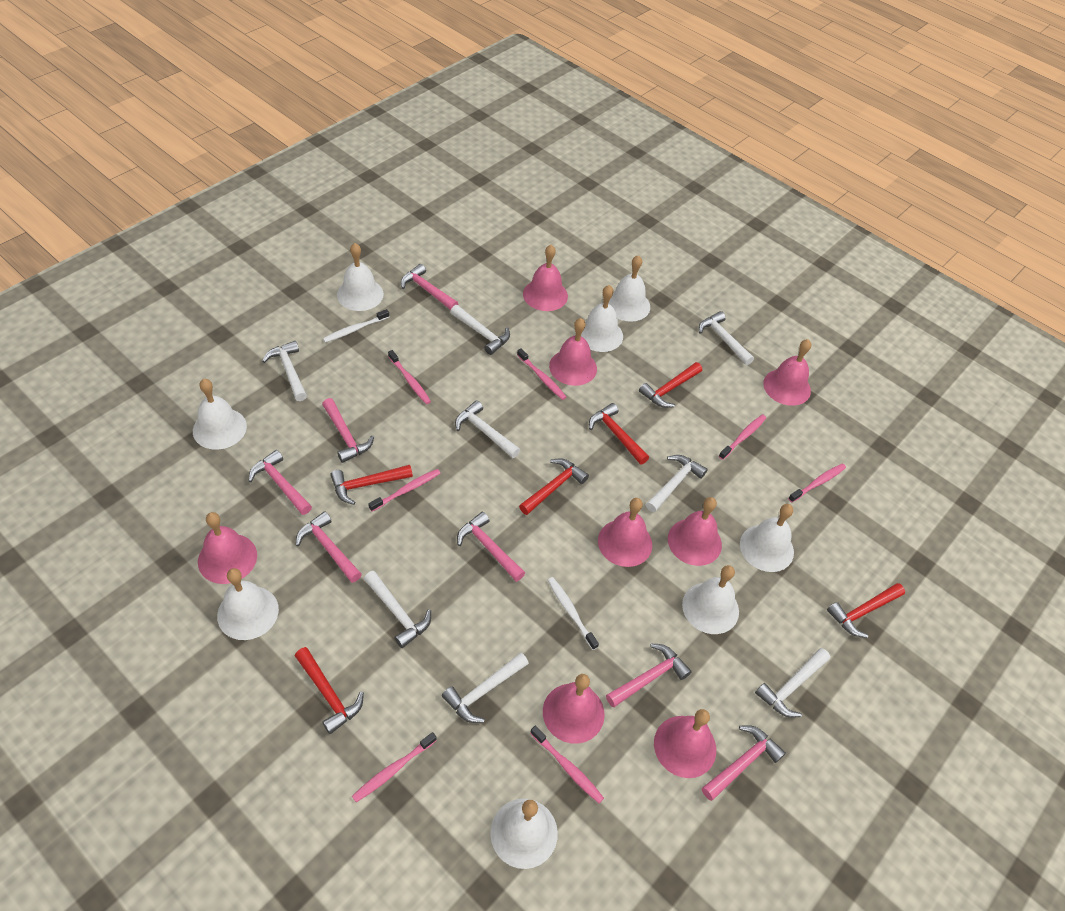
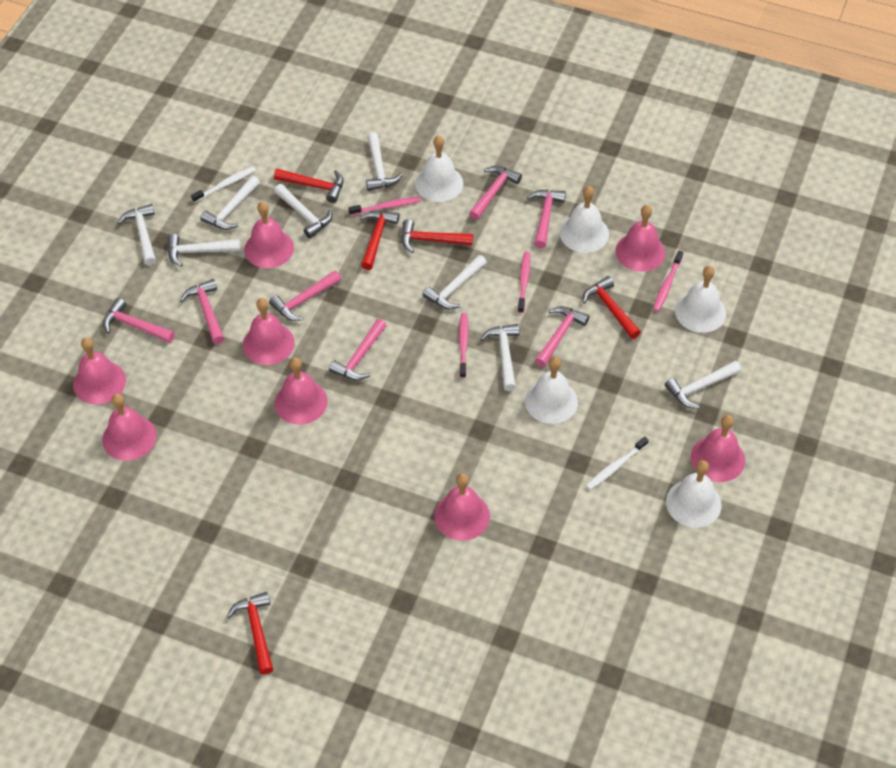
pink toothbrush: 7 -> 4
red hammer: 6 -> 5
white bell: 8 -> 5

